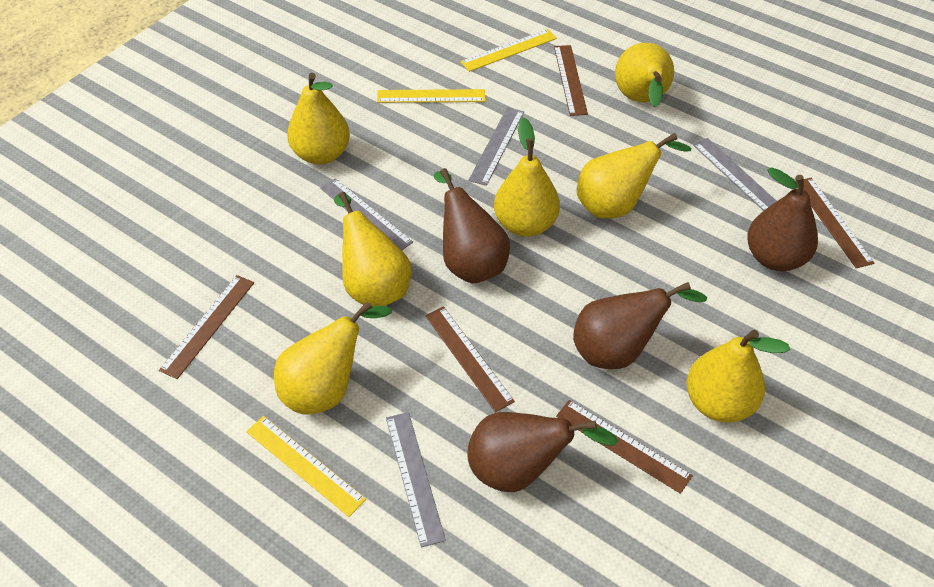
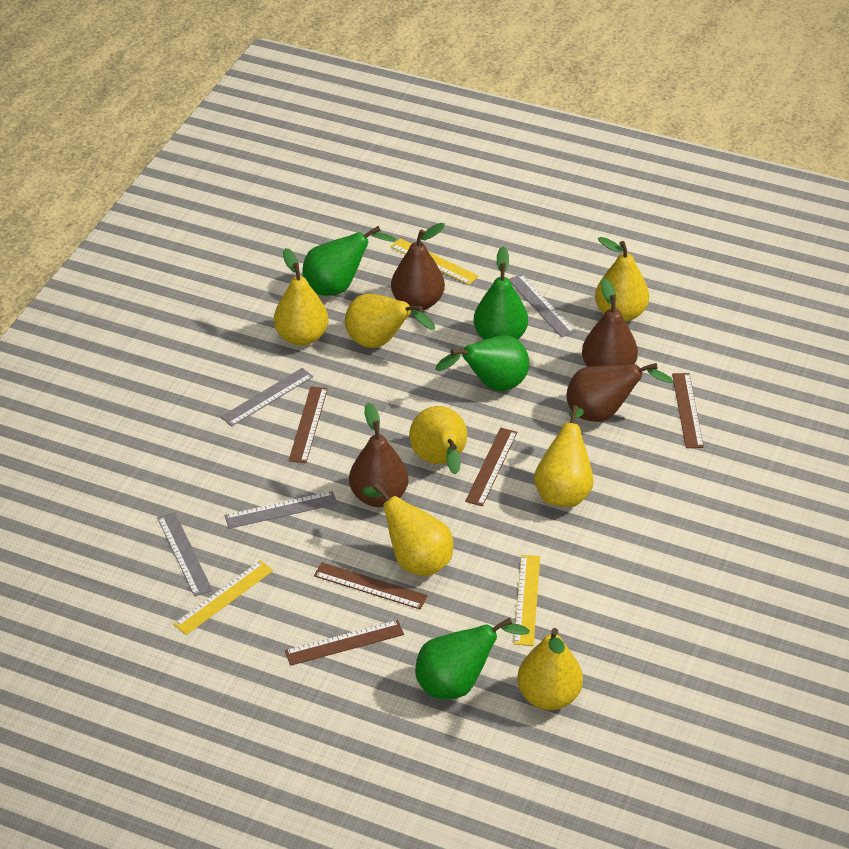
green pear: 0 -> 4

